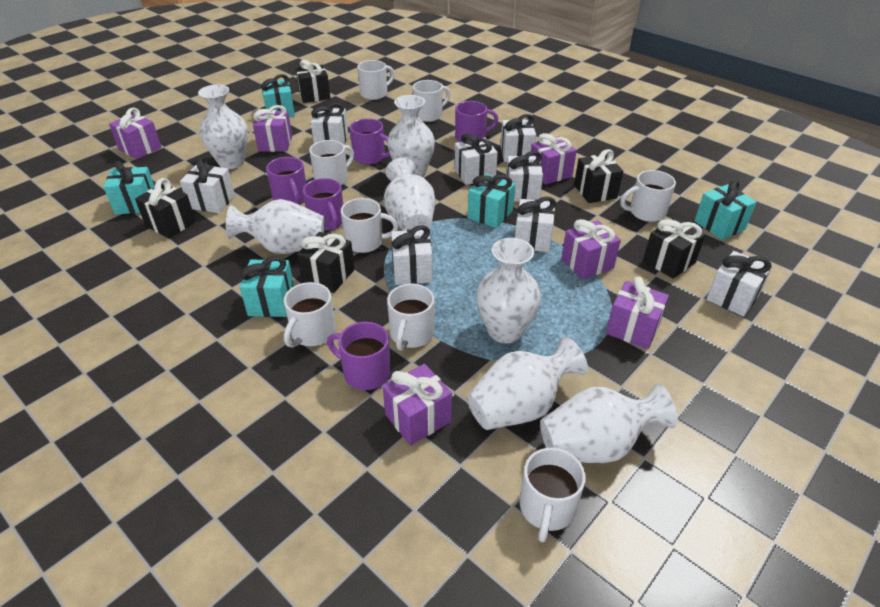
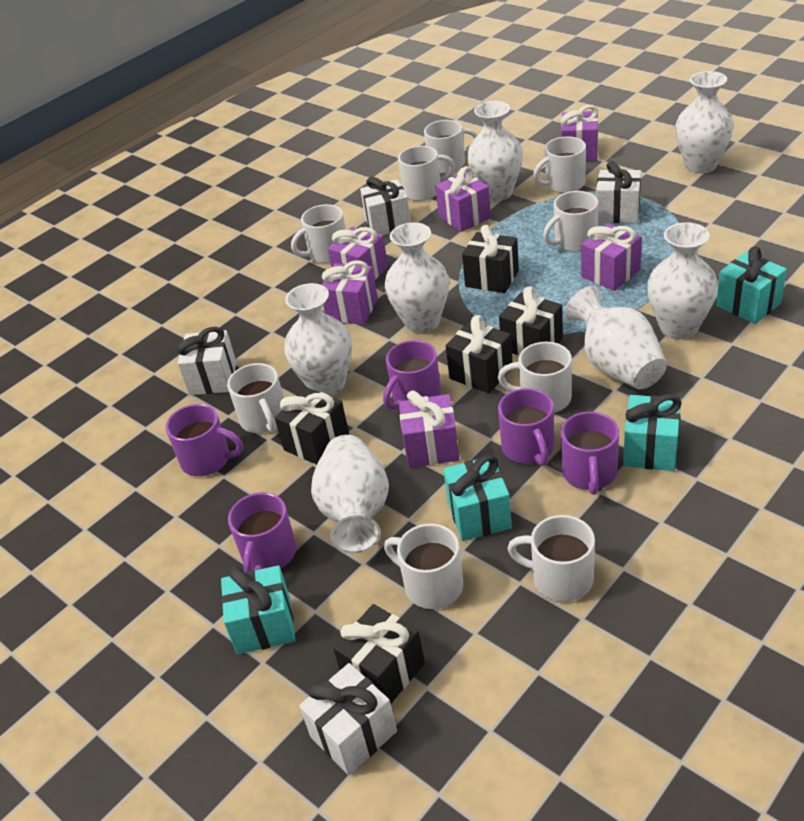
turquoise gift: 5 -> 4
white gift: 8 -> 4
white mug: 8 -> 9

